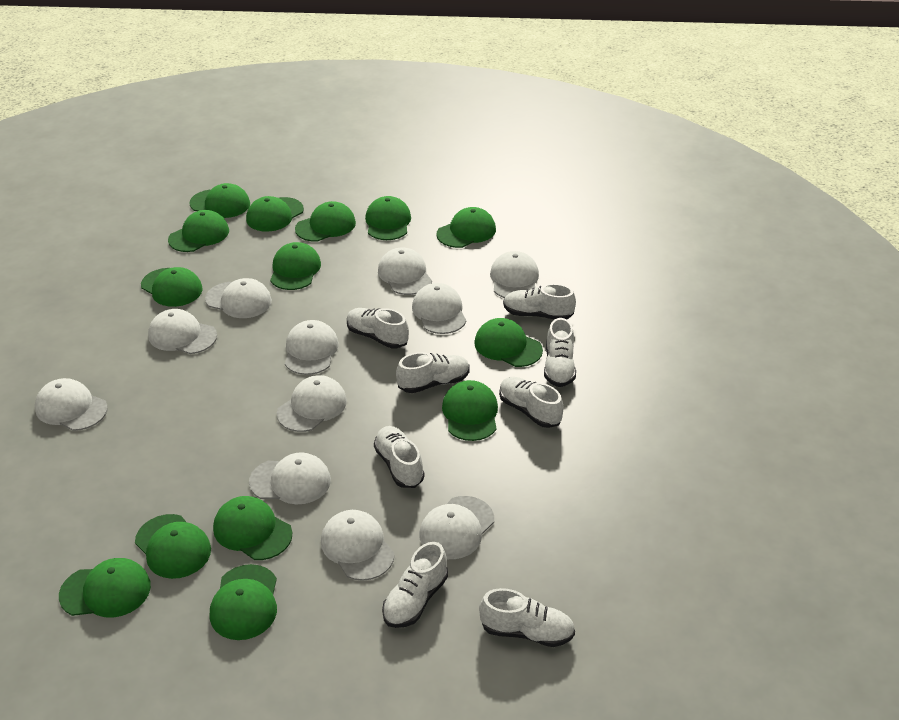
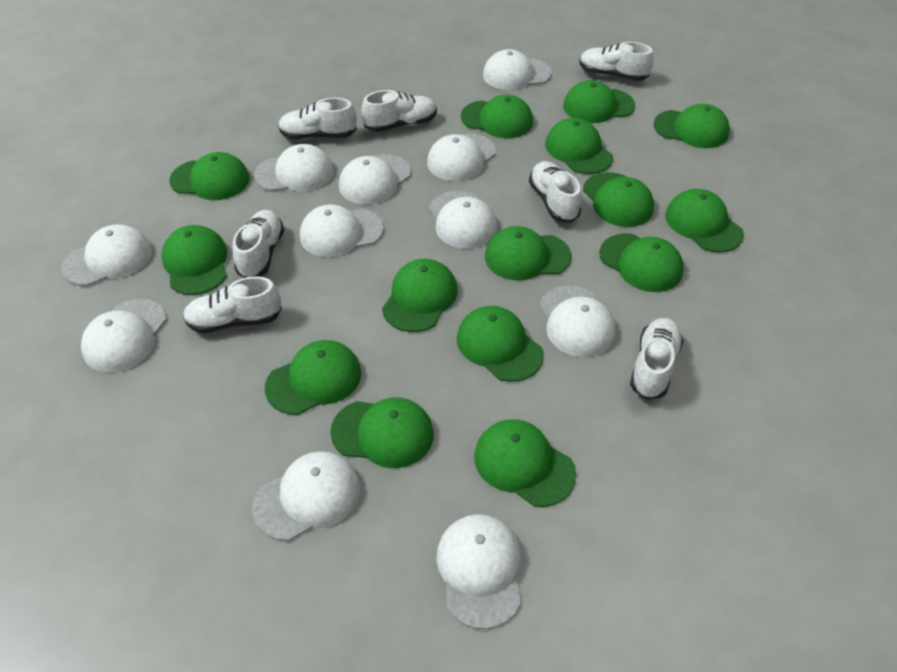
green cap: 14 -> 15
white shoe: 8 -> 7

